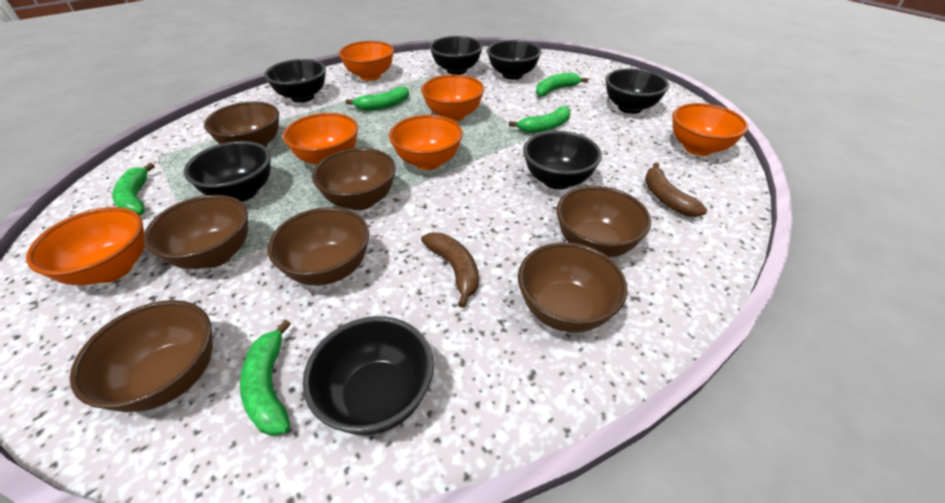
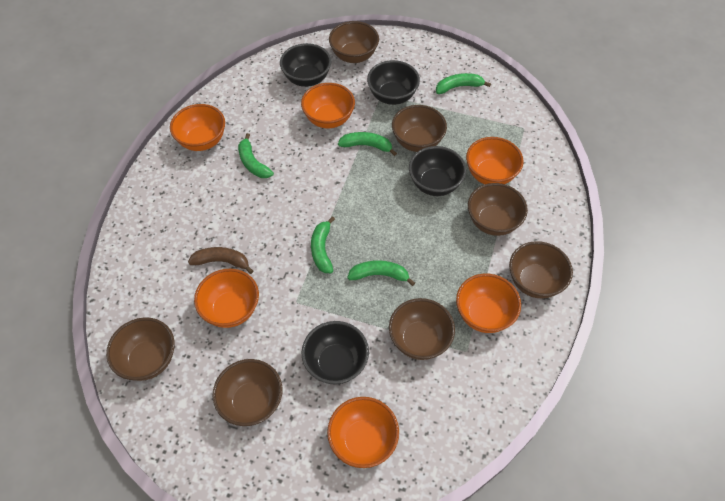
black bowl: 7 -> 4
brown banana: 2 -> 1

